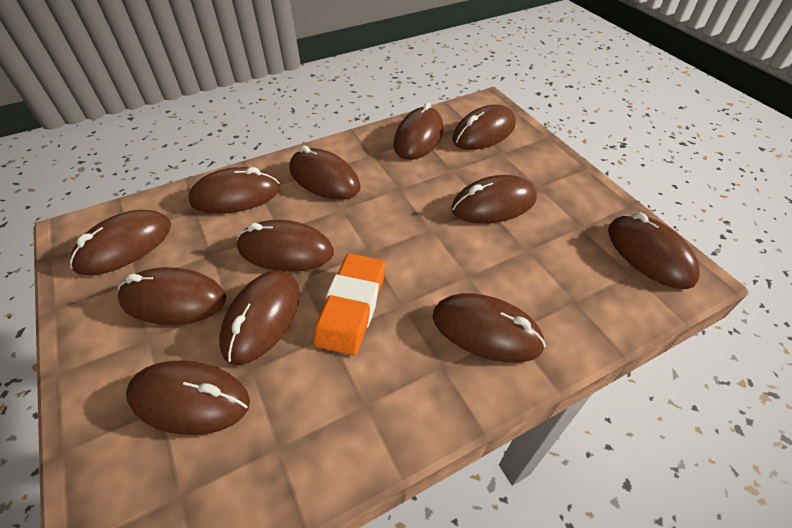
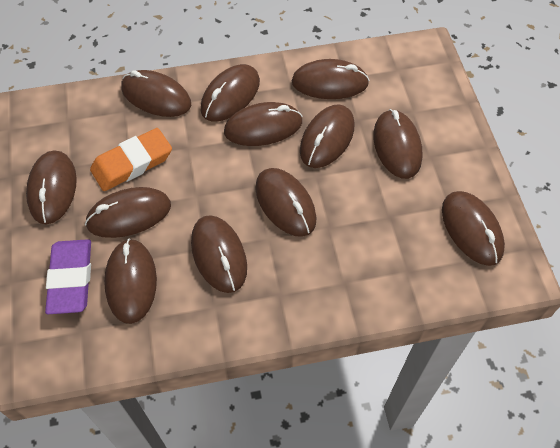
purple eraser: 0 -> 1

